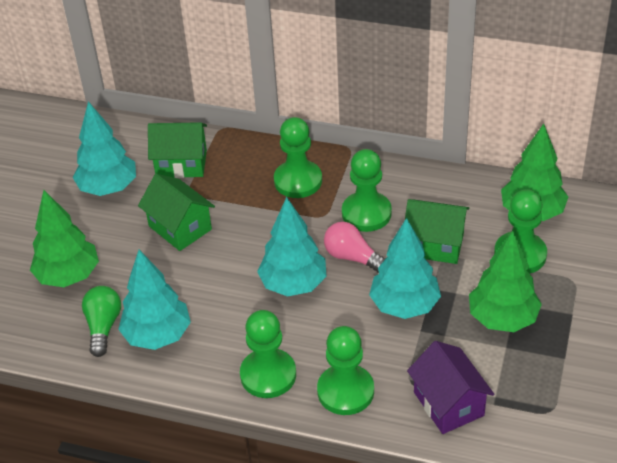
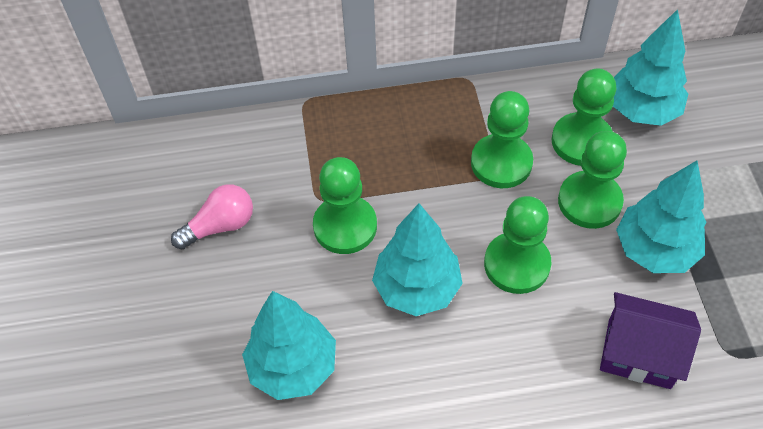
green house: 3 -> 0
green light bulb: 1 -> 0
green tree: 3 -> 0

